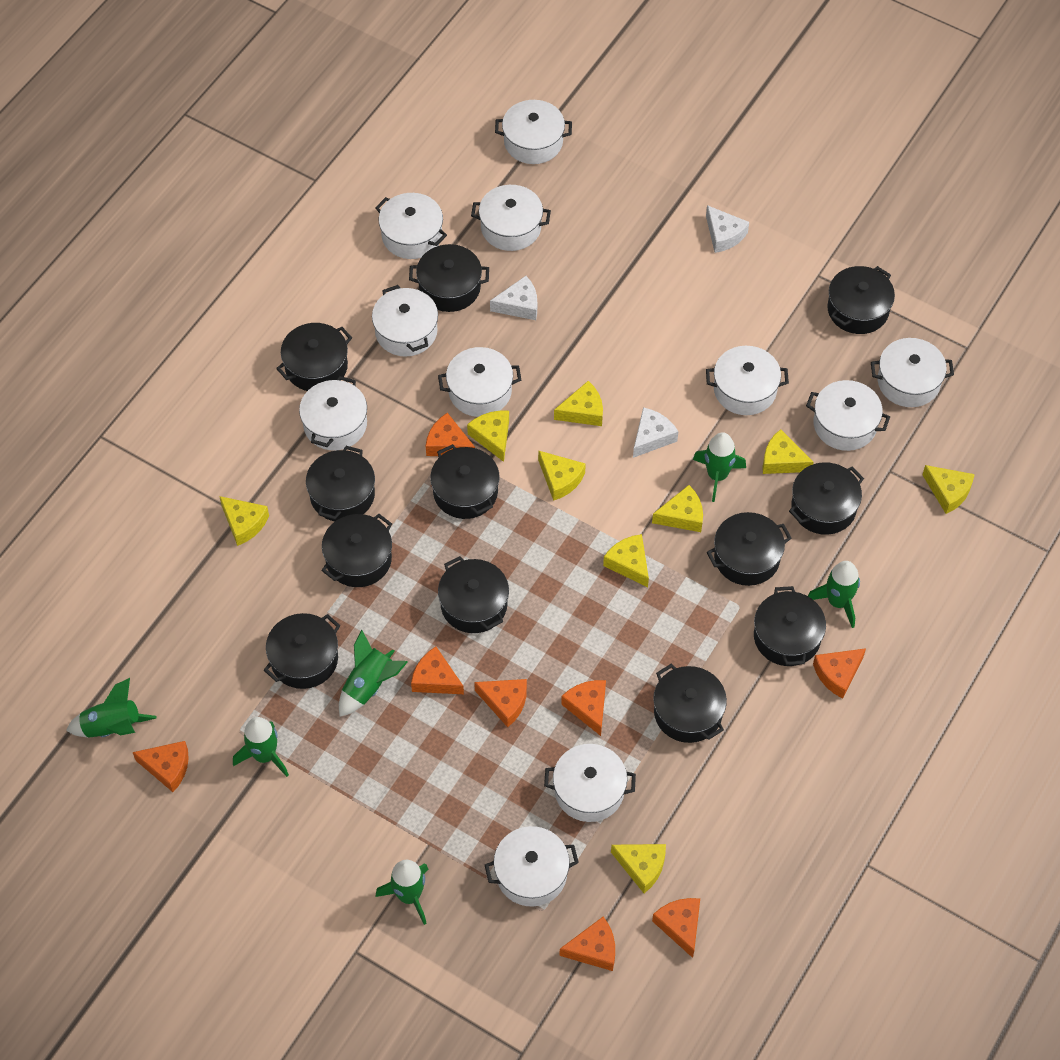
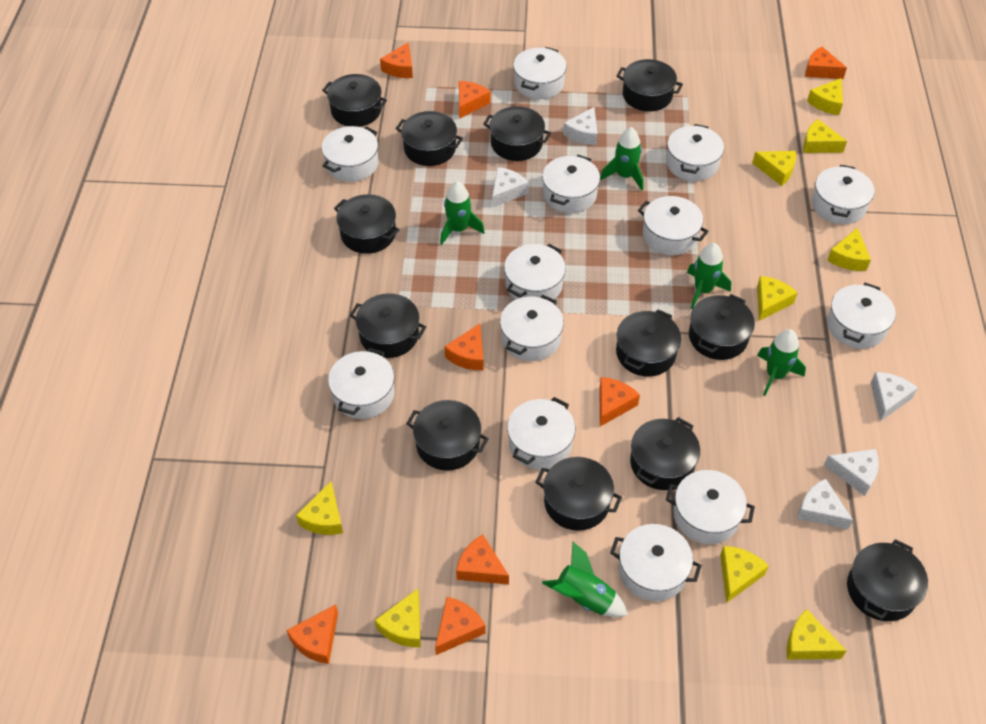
green rocket: 6 -> 5
white cheese: 3 -> 5
white pot: 11 -> 13

